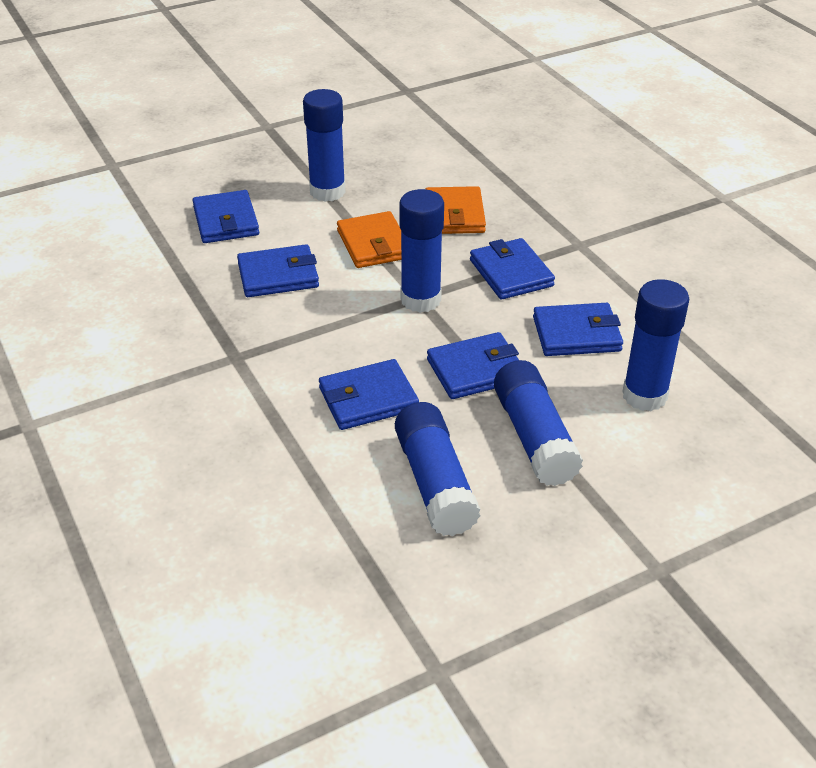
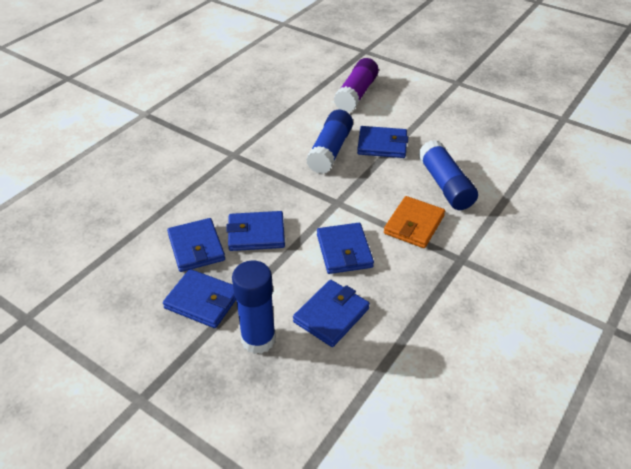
blue glue stick: 5 -> 3
orange wallet: 2 -> 1
purple glue stick: 0 -> 1

